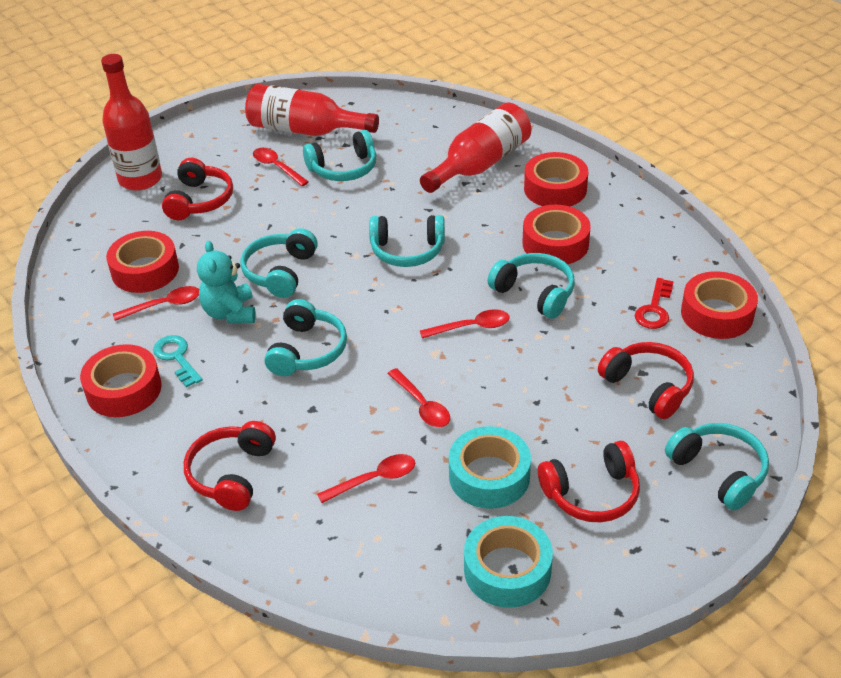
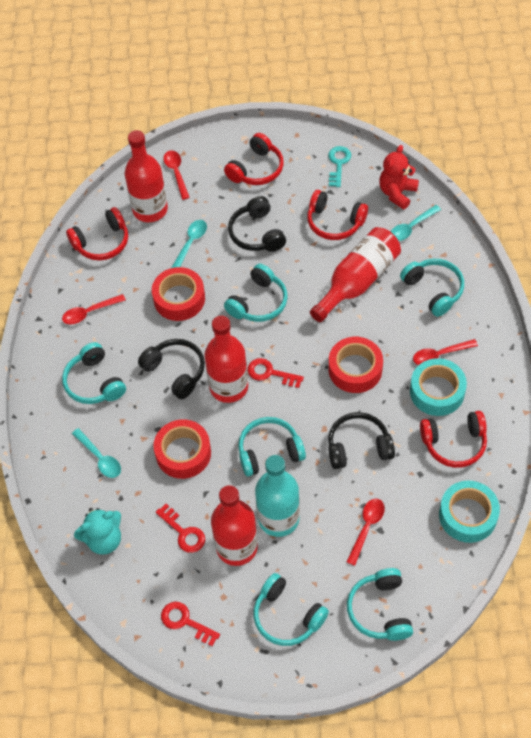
black headphones: 0 -> 3
red bottle: 3 -> 4
red key: 1 -> 3
red spoon: 5 -> 4
red tape: 5 -> 3
red teddy bear: 0 -> 1
turquoise bottle: 0 -> 1
turquoise spoon: 0 -> 3

